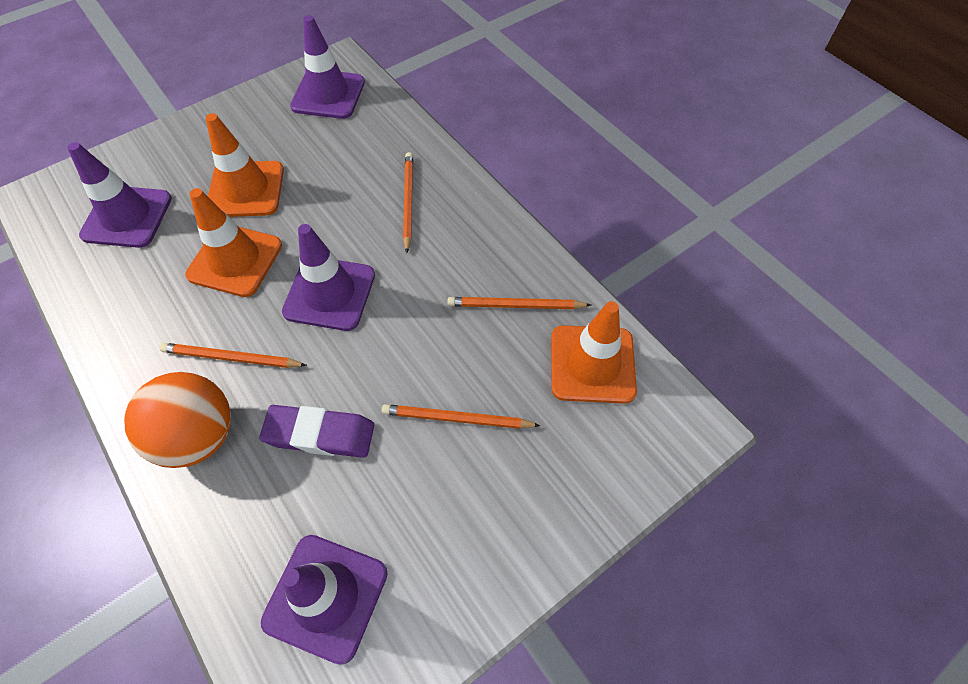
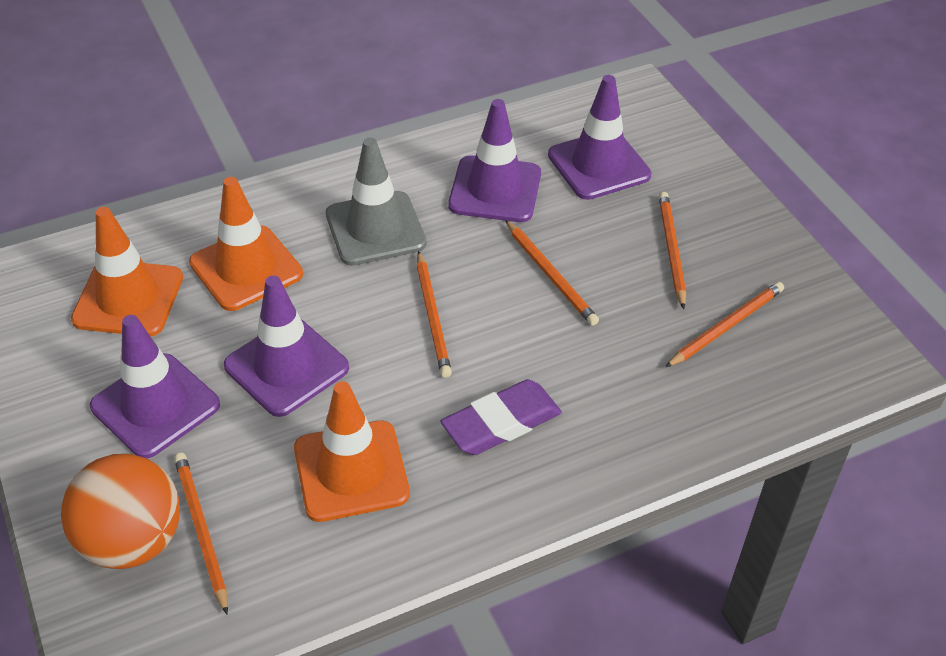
grey traffic cone: 0 -> 1
orange pencil: 4 -> 5

